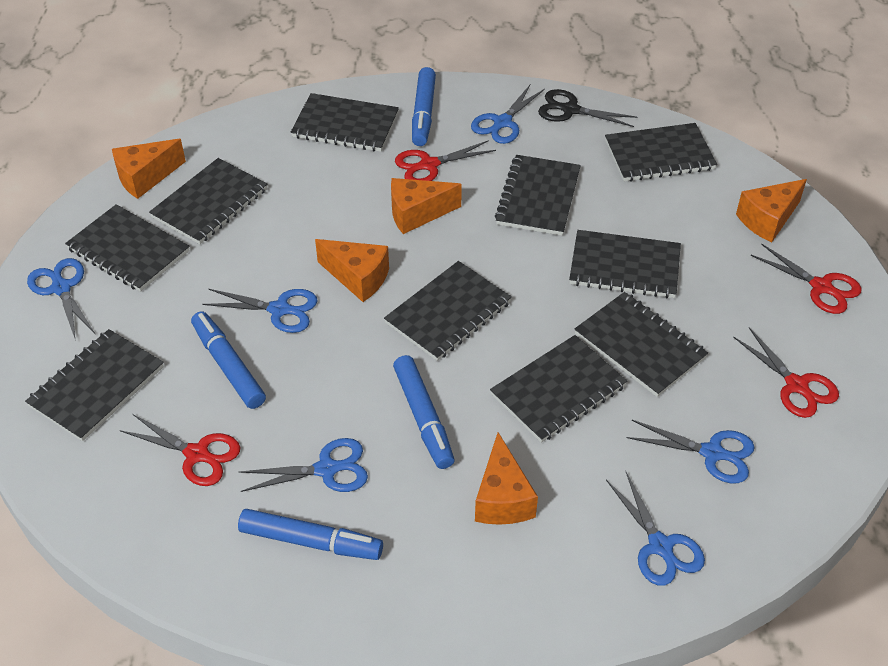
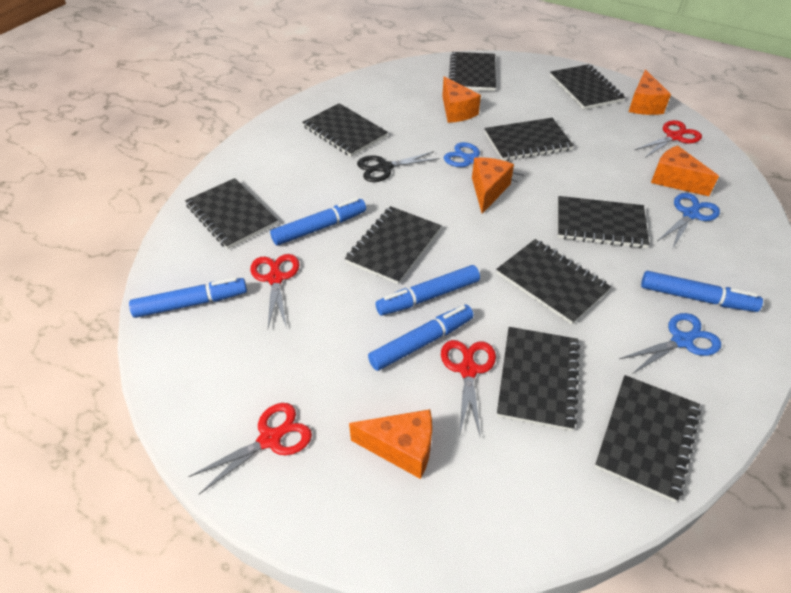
blue marker: 4 -> 5
blue scissors: 6 -> 3

